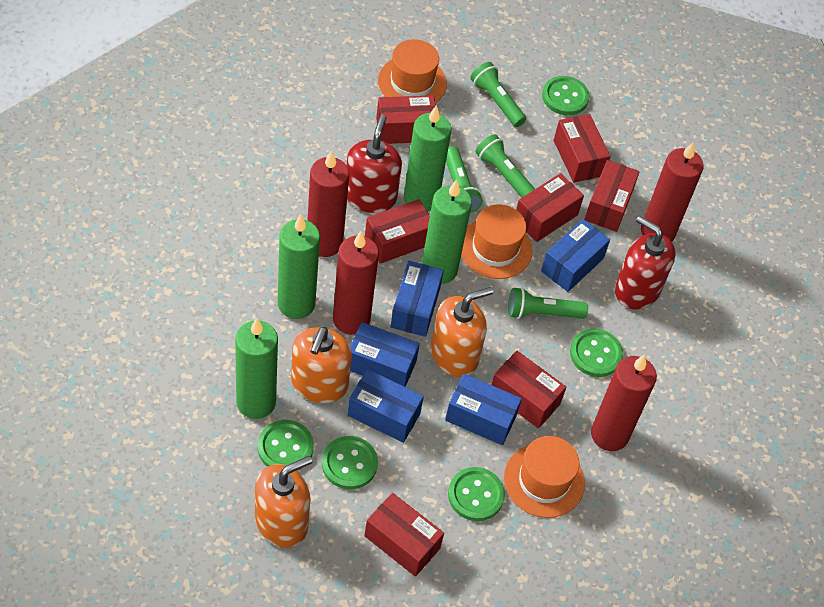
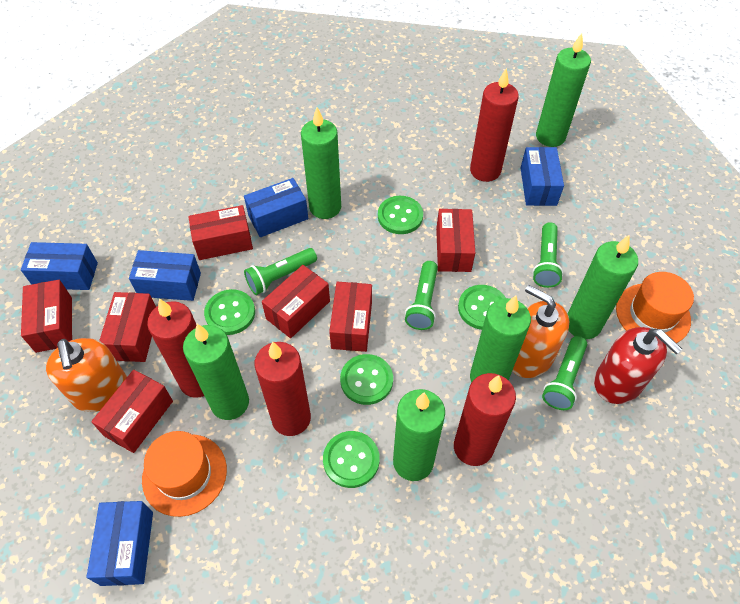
green candle: 4 -> 6
orange hat: 3 -> 2
orange soap dispenser: 3 -> 2
red soap dispenser: 2 -> 1

